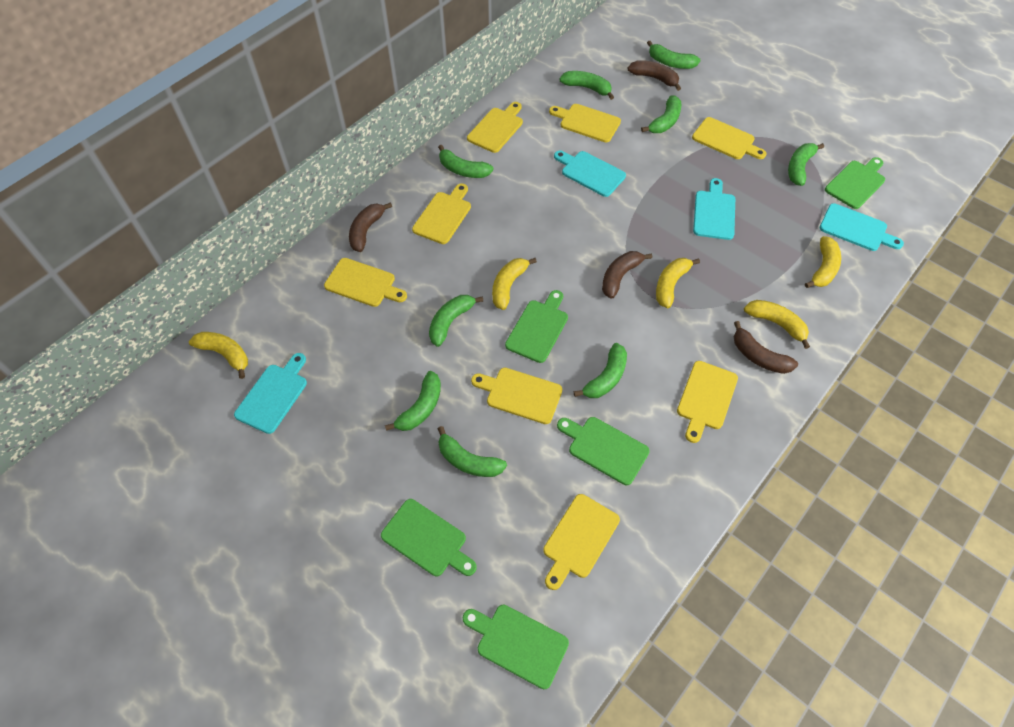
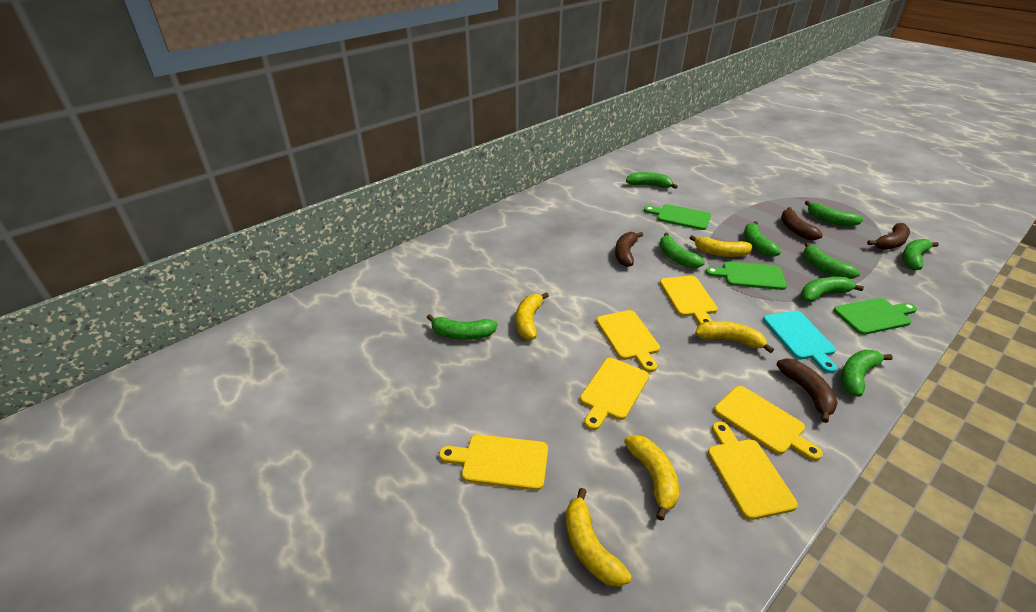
green cutting board: 5 -> 3
turquoise cutting board: 4 -> 1
yellow cutting board: 8 -> 6

